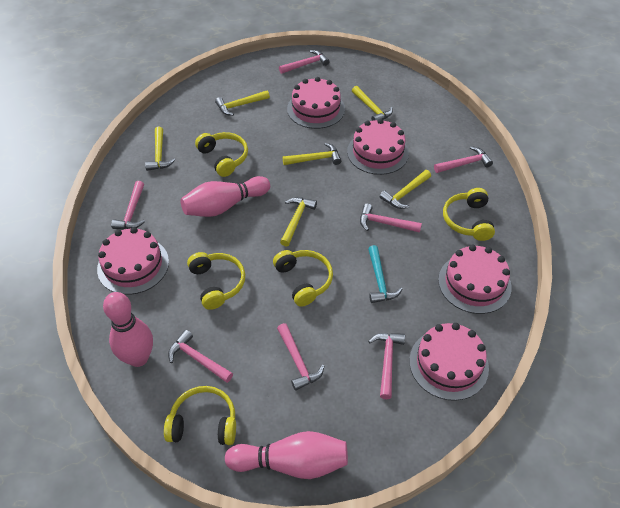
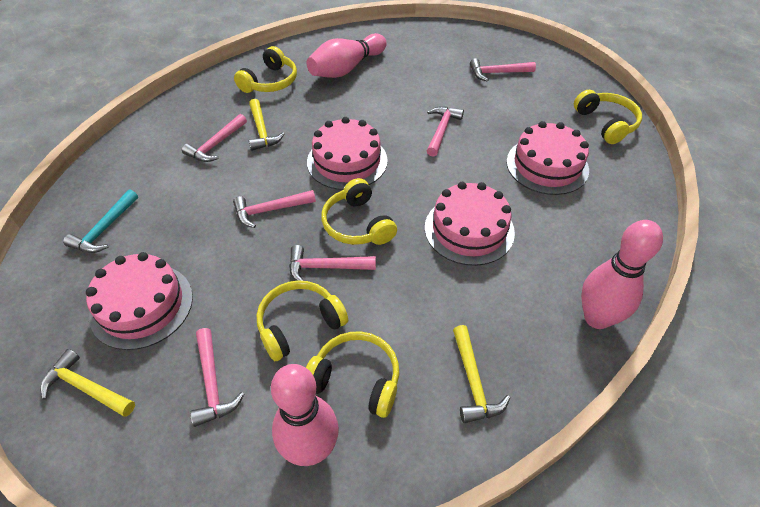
pink cake: 5 -> 4
pink hammer: 7 -> 6
yellow hammer: 6 -> 3

